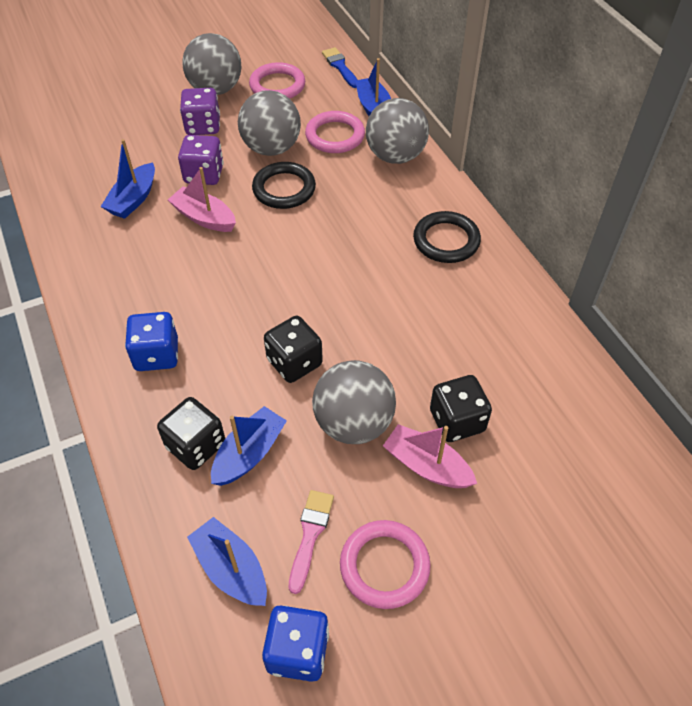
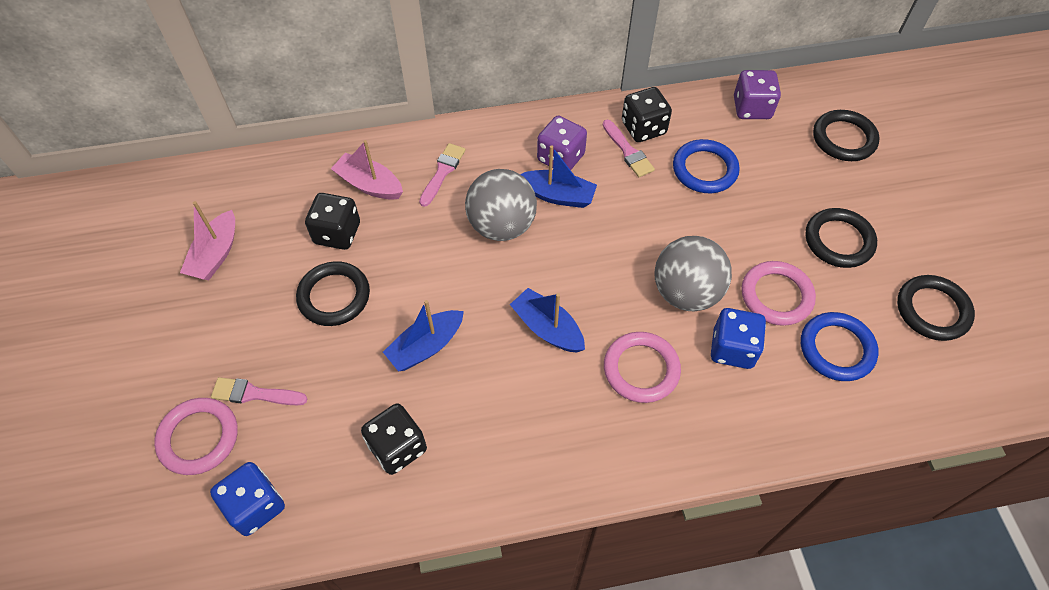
black ring: 2 -> 4
blue boat: 4 -> 3
blue brush: 1 -> 0
blue ring: 0 -> 2
grey ball: 4 -> 2
pink brush: 1 -> 3

